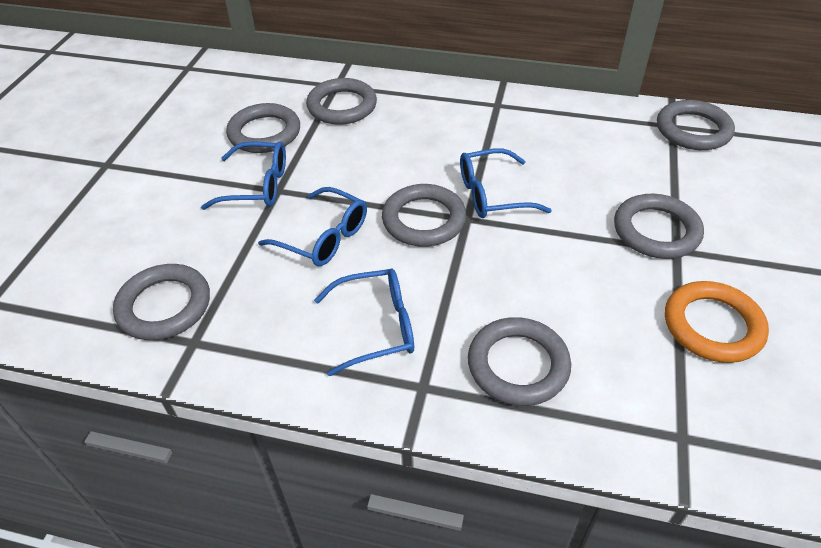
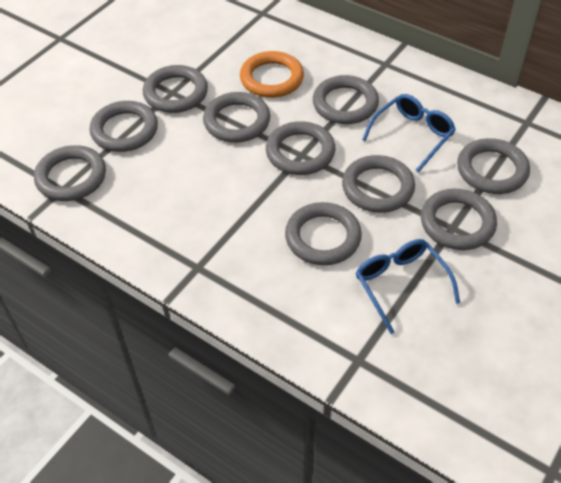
blue glasses: 4 -> 2
grey ring: 7 -> 10

